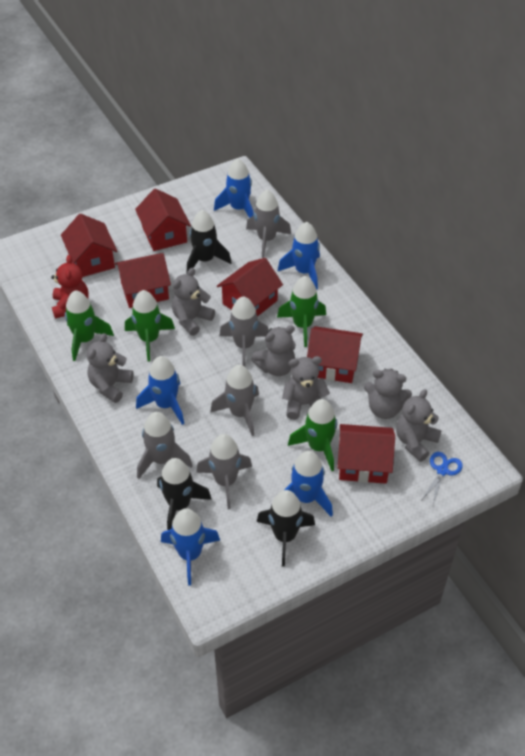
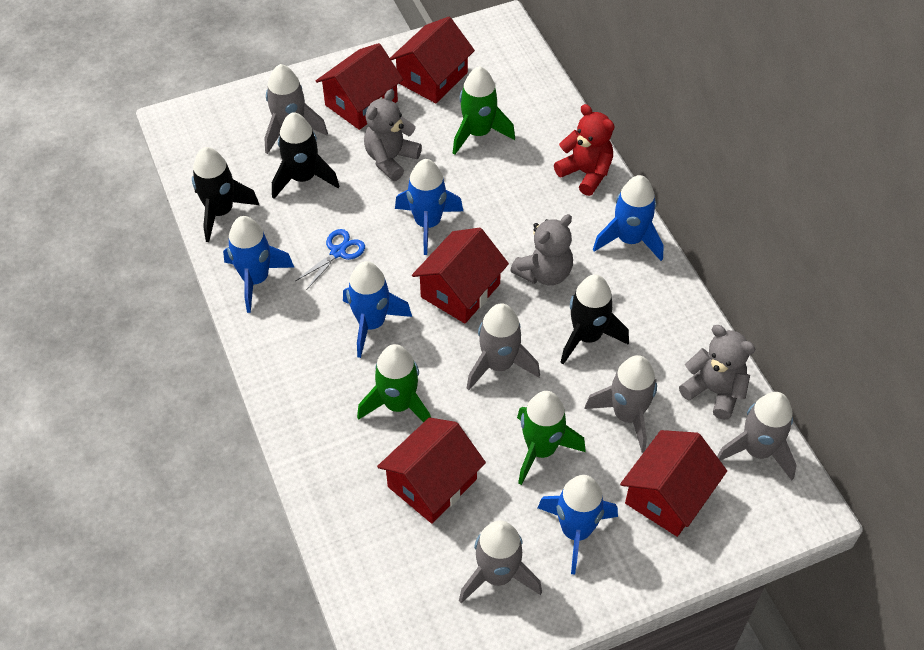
green rocket: 4 -> 3
grey teddy bear: 6 -> 3
red house: 6 -> 5

